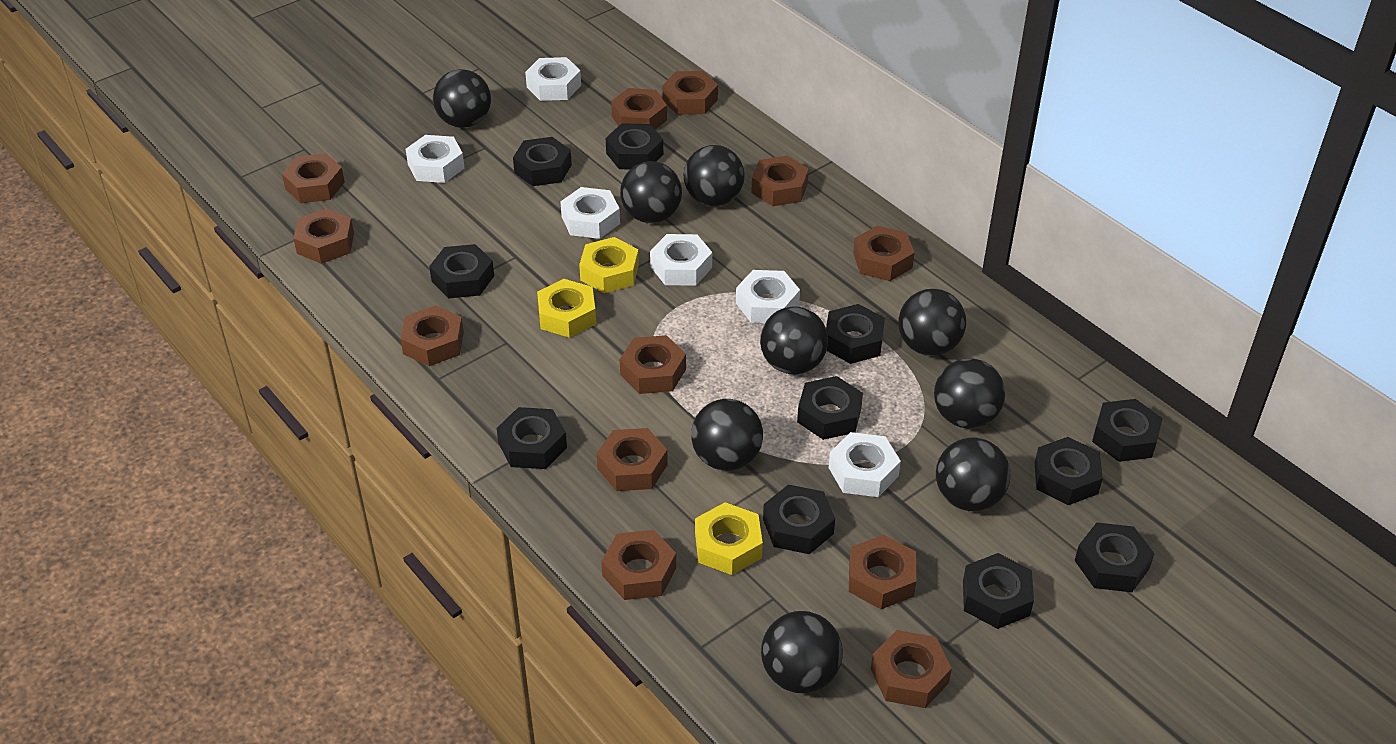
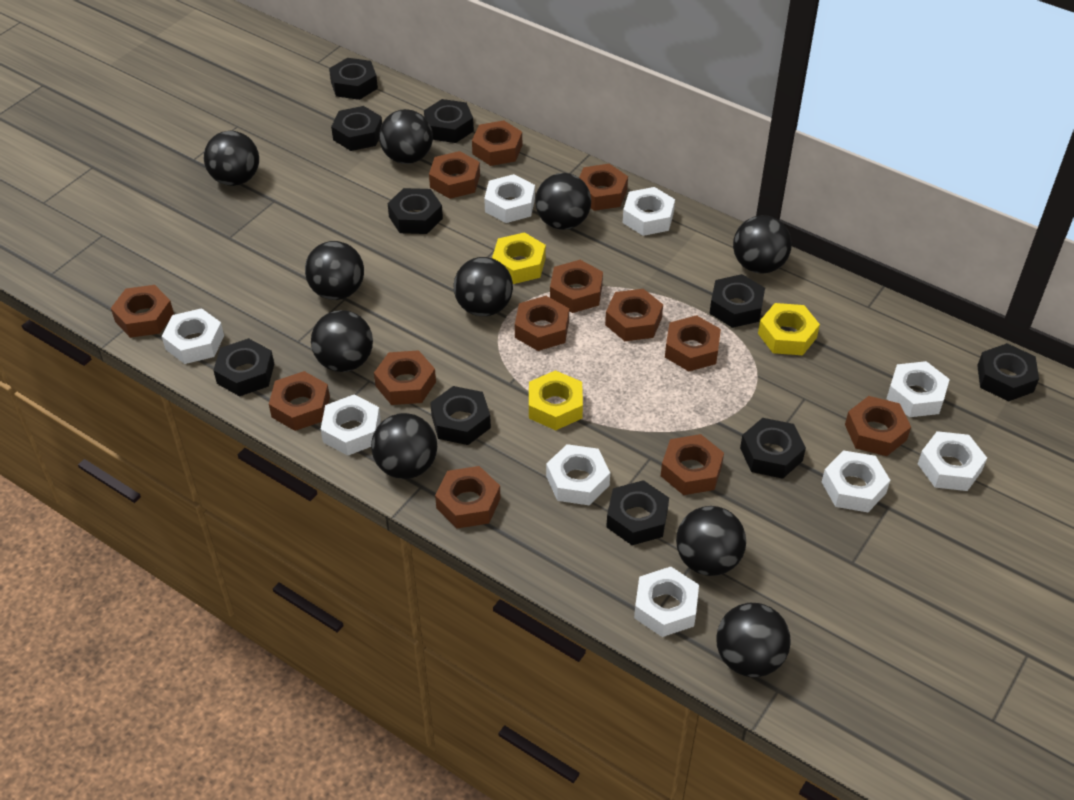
black ball: 9 -> 10
black nut: 11 -> 10
brown nut: 12 -> 13
white nut: 6 -> 9

